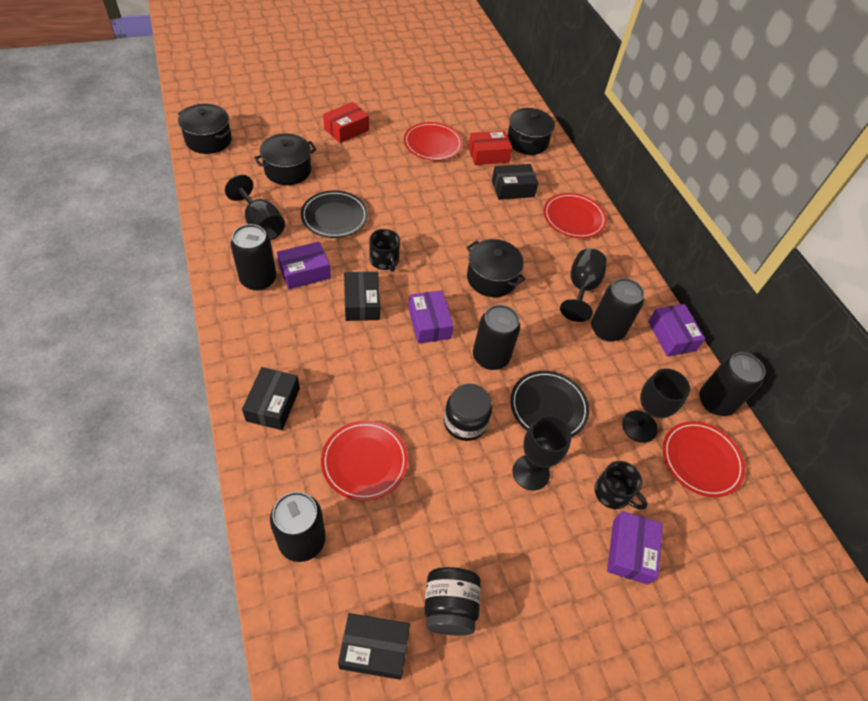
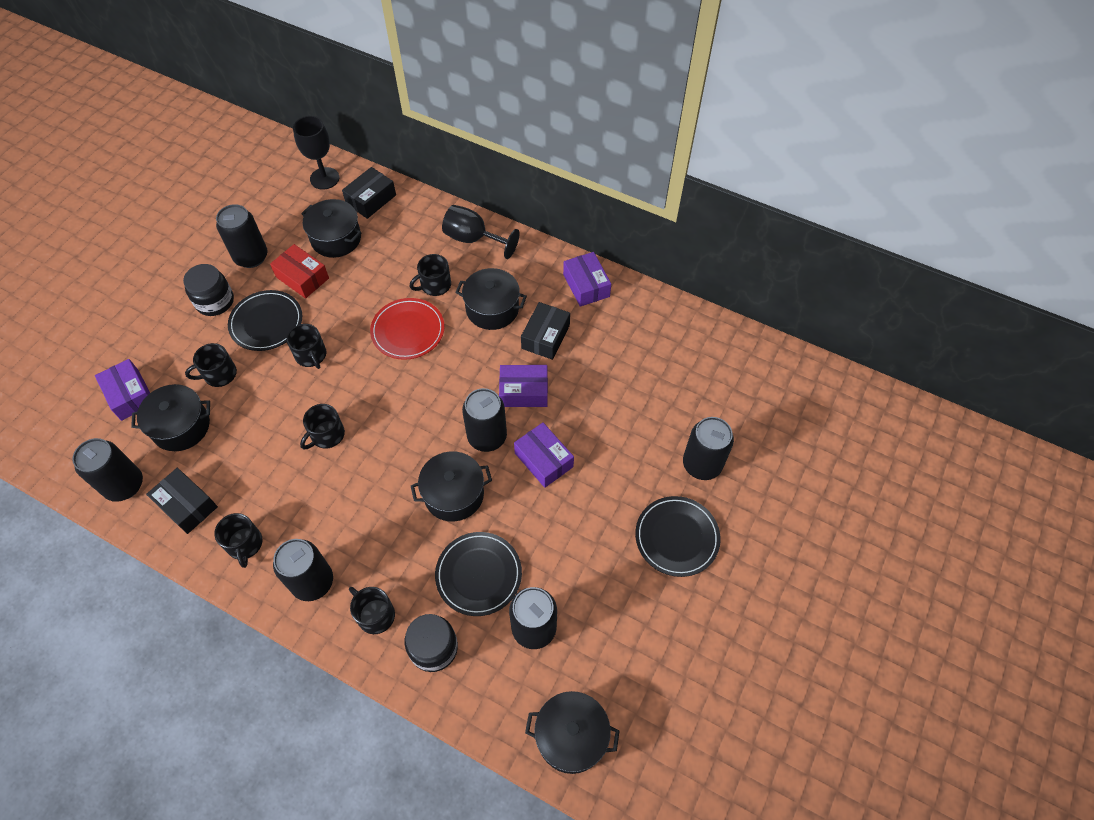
black box: 4 -> 3
black can: 5 -> 6
black goblet: 4 -> 2
black mug: 2 -> 6
black plate: 2 -> 3
black pot: 4 -> 5
red box: 2 -> 1
red plate: 4 -> 1

